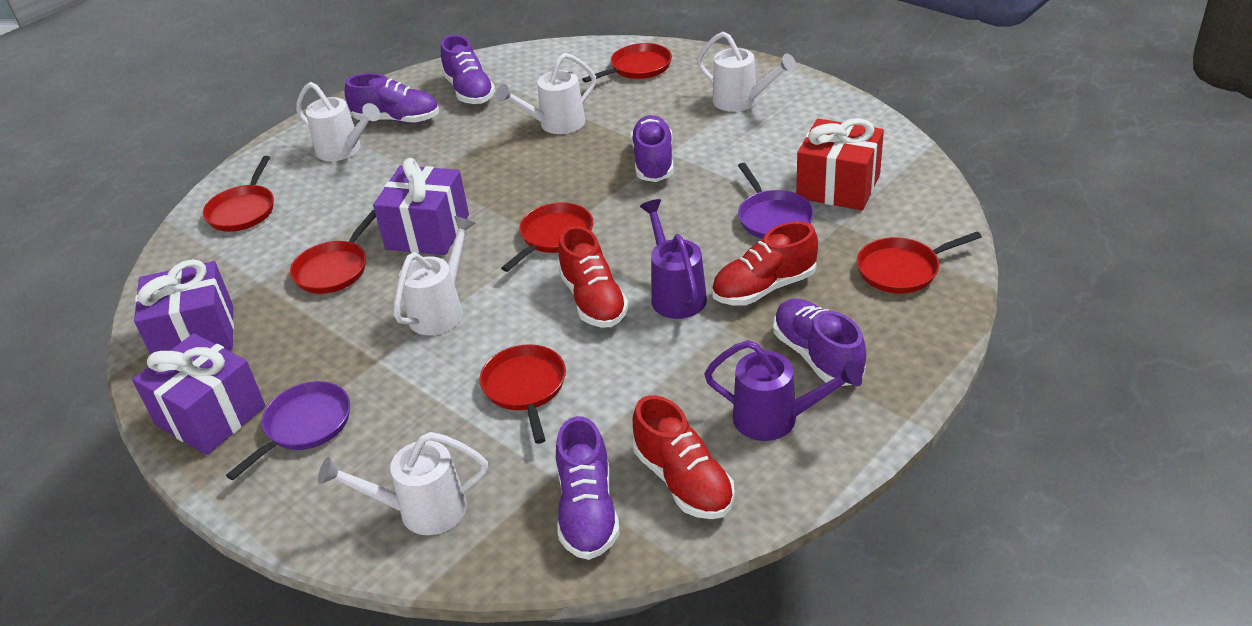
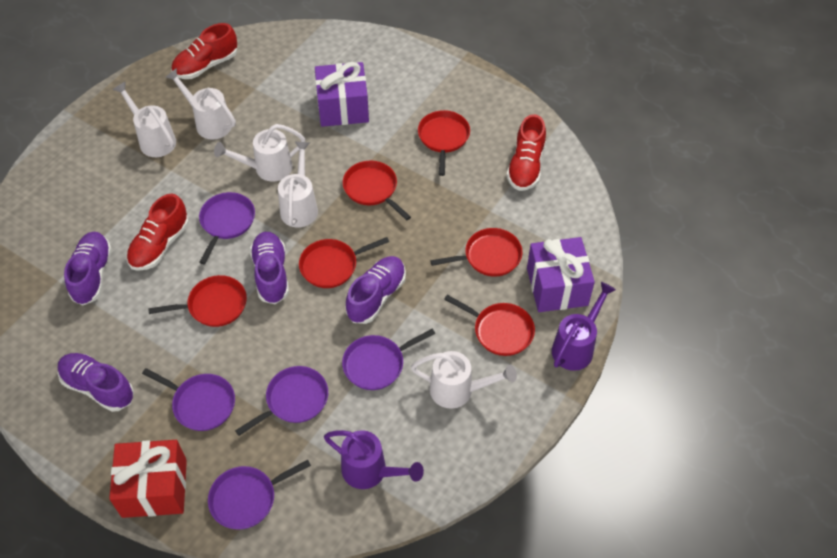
purple gift: 3 -> 2
purple pan: 2 -> 5
purple shoe: 5 -> 4

